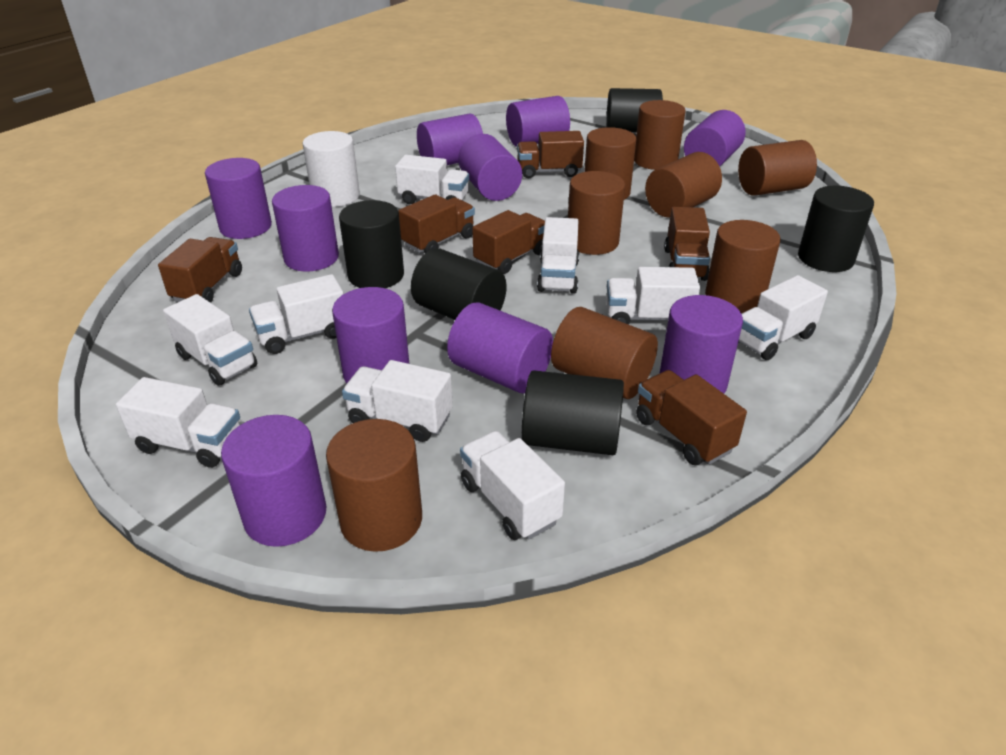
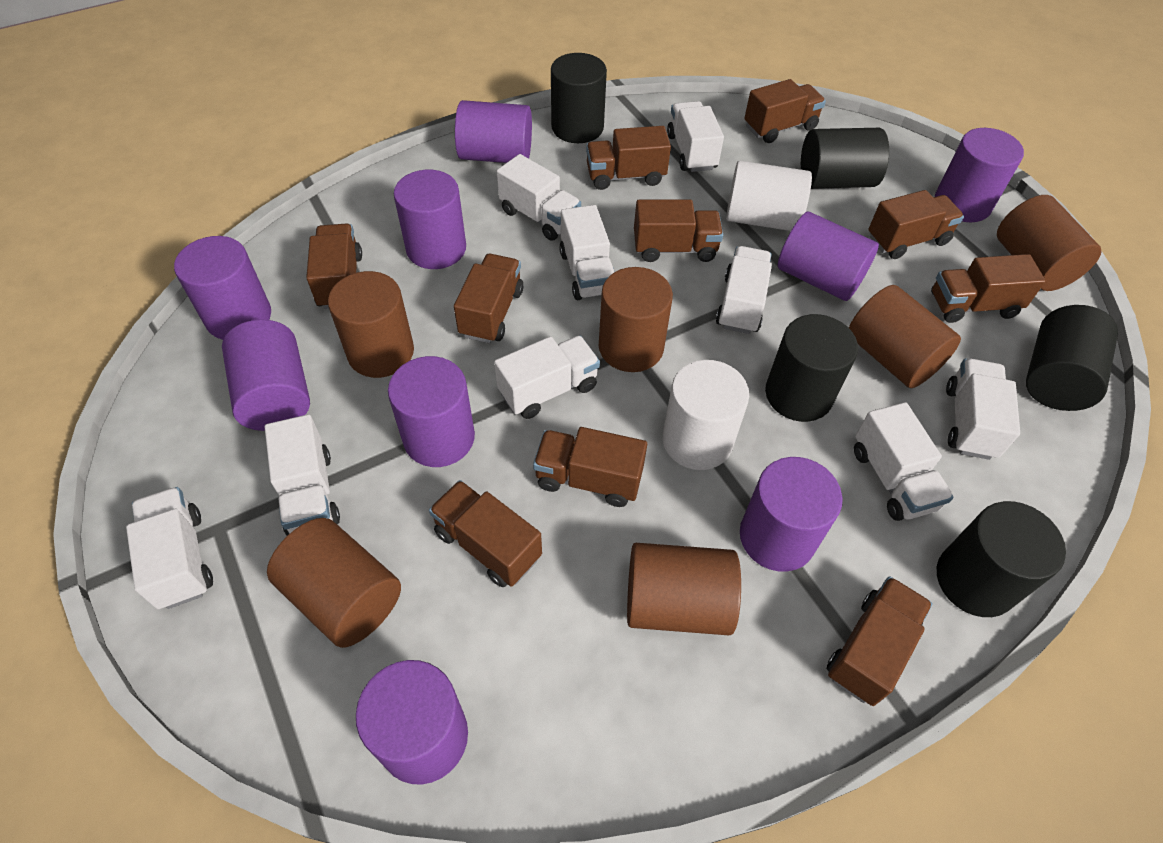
brown cylinder: 8 -> 6
brown truck: 6 -> 10
purple cylinder: 10 -> 9
white cylinder: 1 -> 2

